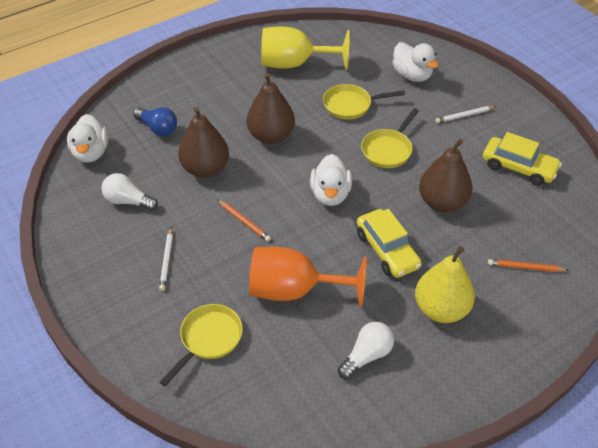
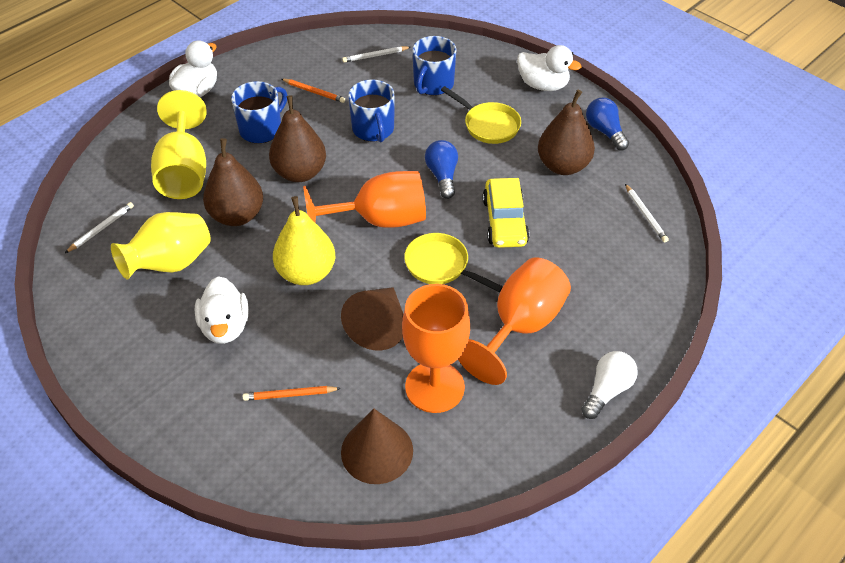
blue light bulb: 1 -> 2
blue mug: 0 -> 3
brown cone: 0 -> 2
orange goblet: 1 -> 3
white light bulb: 2 -> 1
white pencil: 2 -> 3
yellow car: 2 -> 1
yellow pan: 3 -> 2
yellow vase: 0 -> 1

